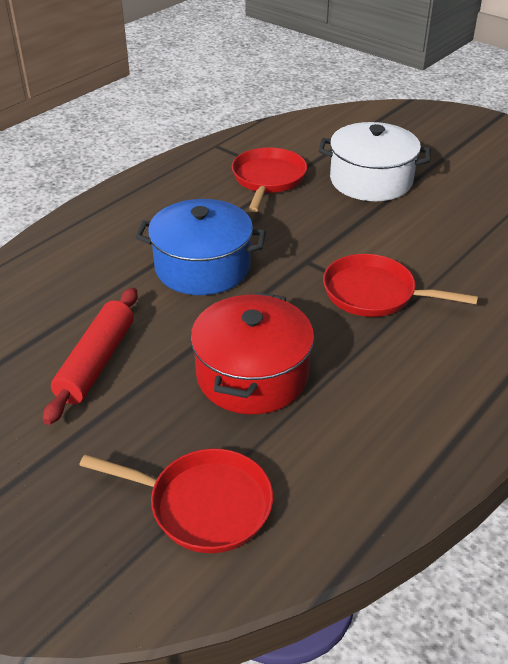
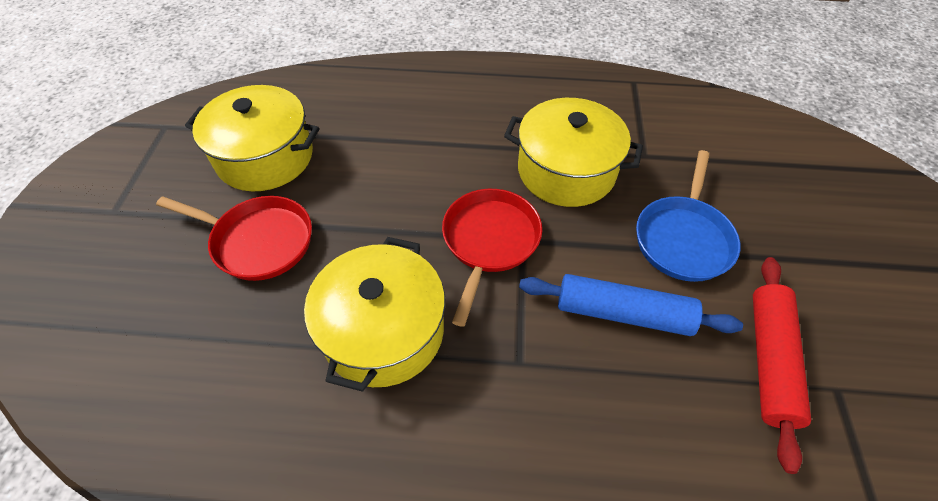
blue pan: 0 -> 1
blue pot: 1 -> 0
blue rolling pin: 0 -> 1
red pan: 3 -> 2
red pot: 1 -> 0
white pot: 1 -> 0
yellow pot: 0 -> 3

